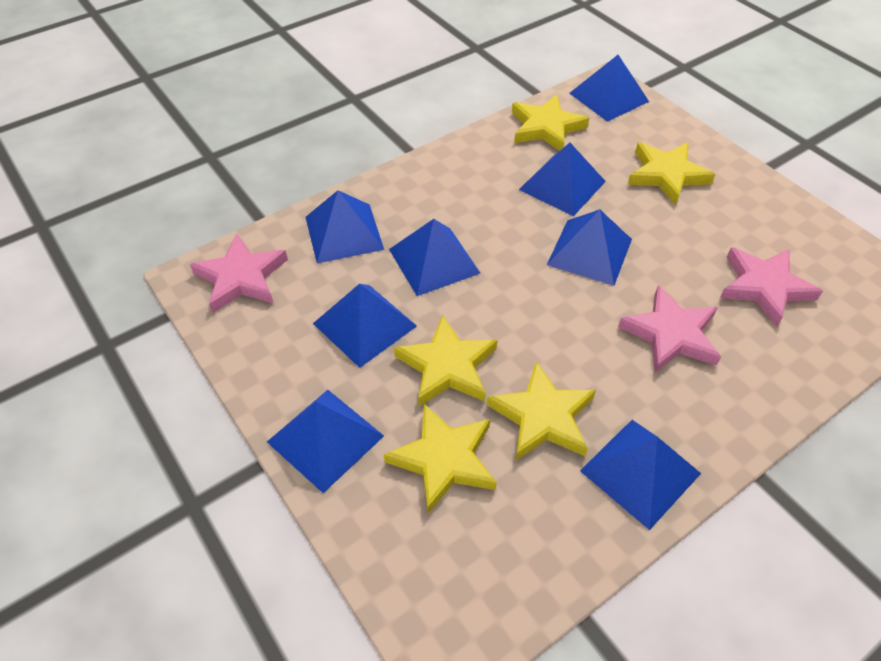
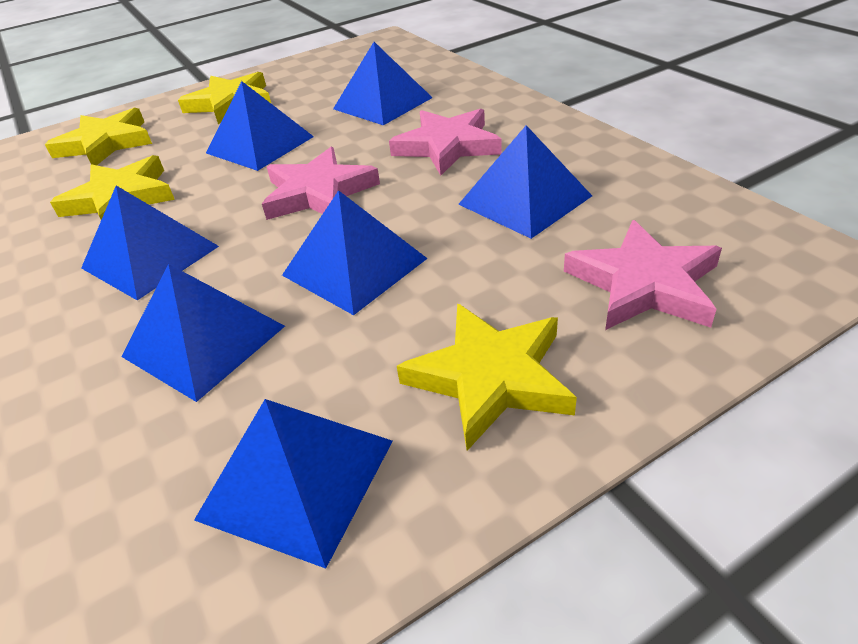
blue pyramid: 8 -> 7
yellow star: 5 -> 4

